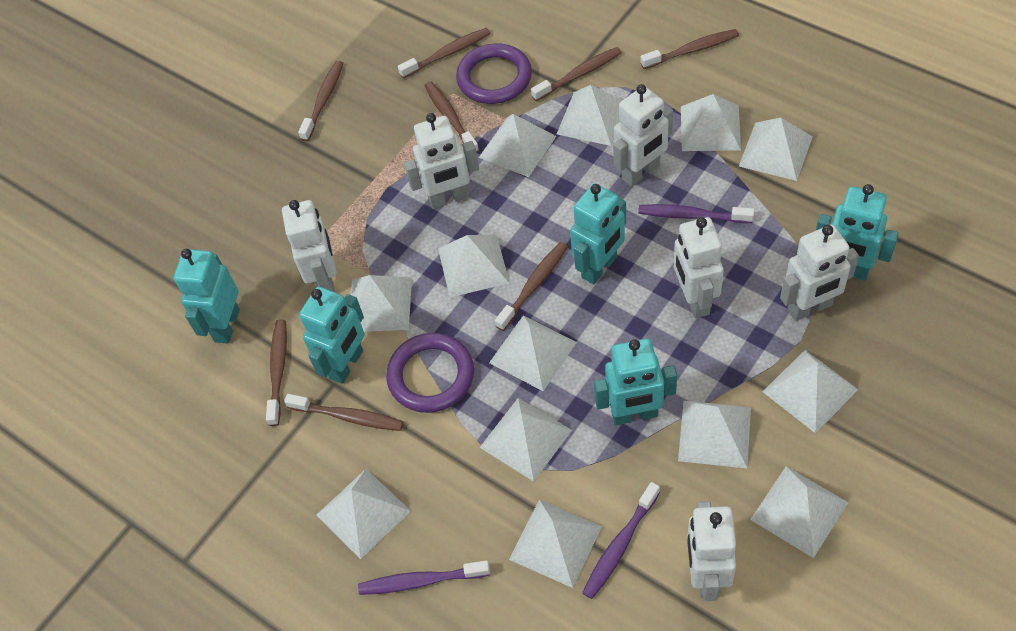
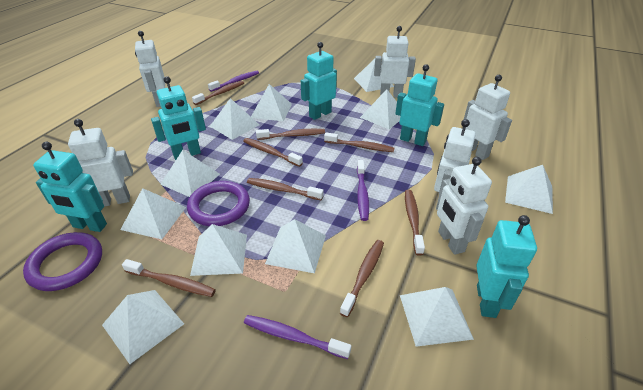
white pyramid: 13 -> 11

